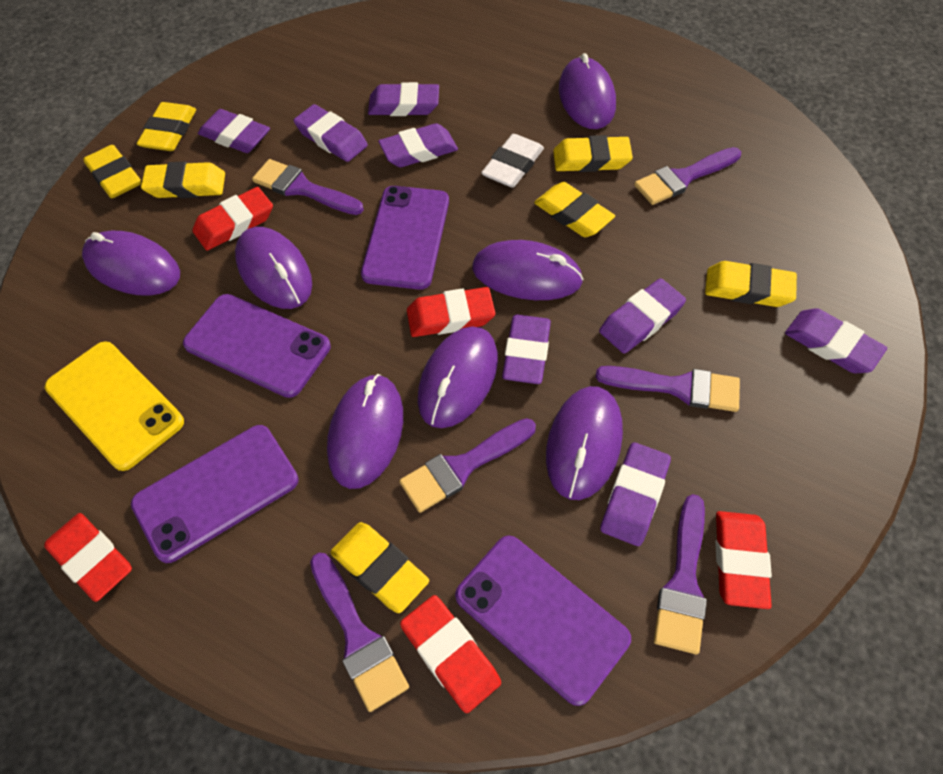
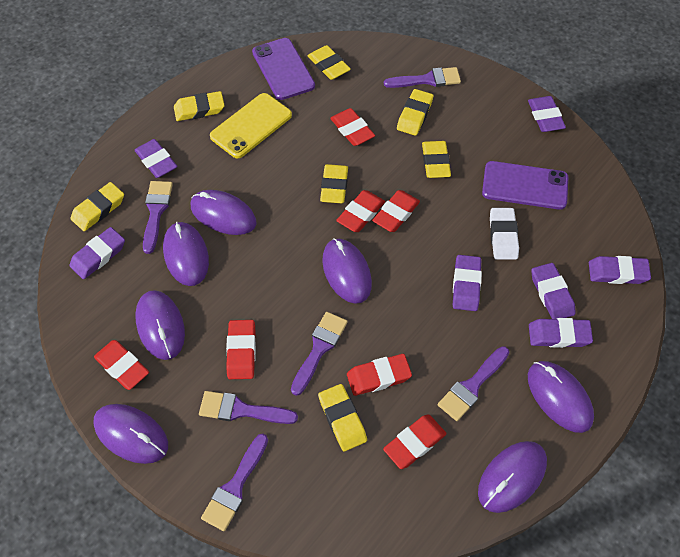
purple eraser: 8 -> 7
purple phone: 4 -> 2
red eraser: 5 -> 7

